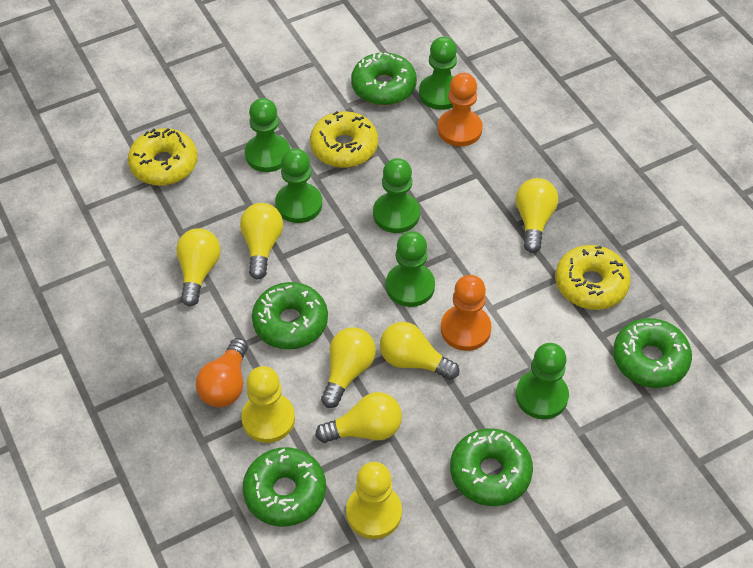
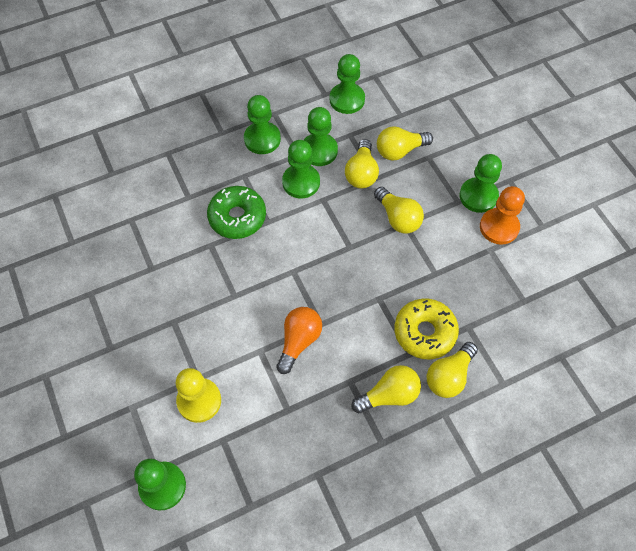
green donut: 5 -> 1
orange pawn: 2 -> 1
yellow donut: 3 -> 1
yellow light bulb: 6 -> 5
yellow pawn: 2 -> 1

